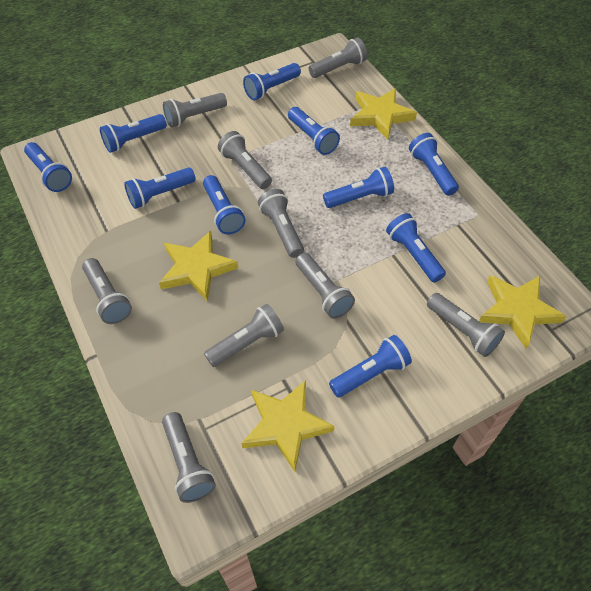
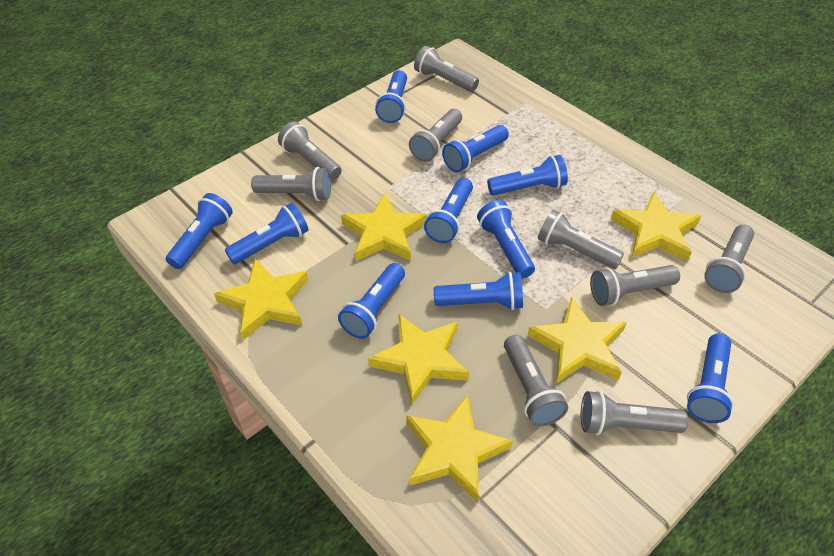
yellow star: 4 -> 6

